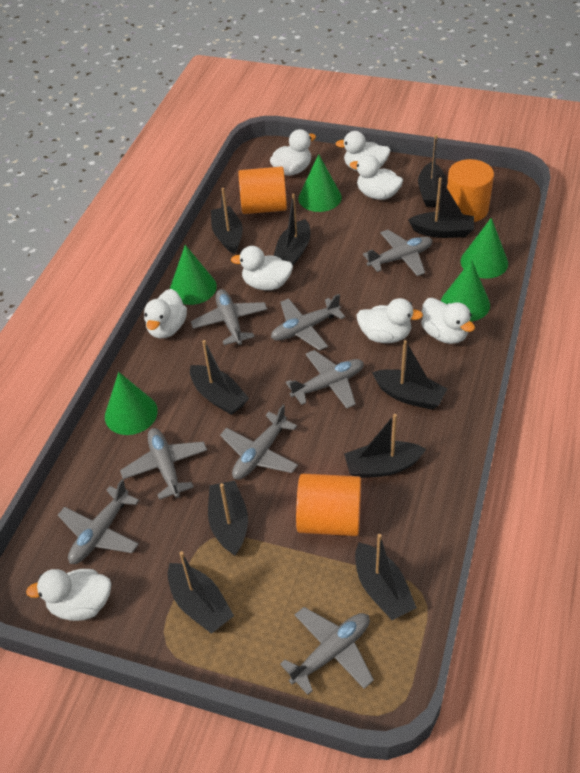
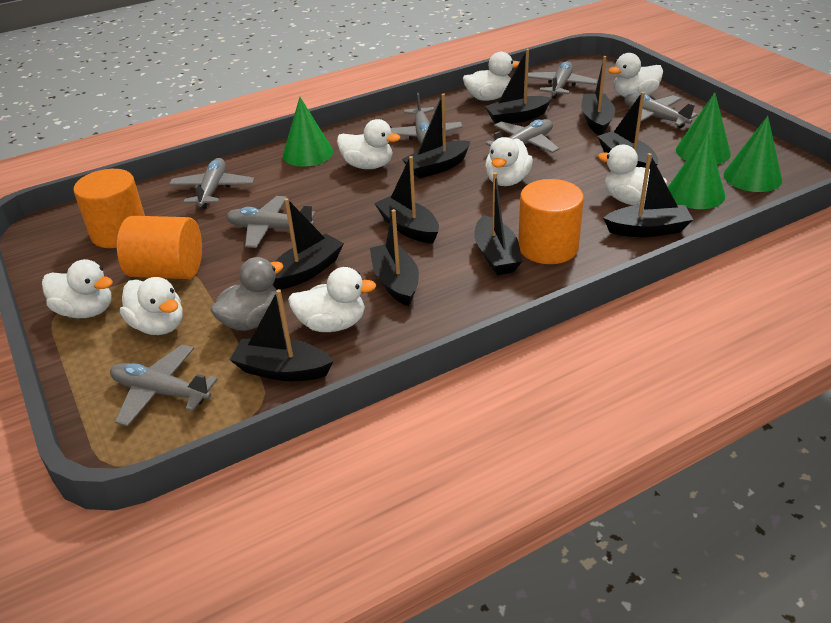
green cone: 5 -> 4
grey duck: 0 -> 1
grey plane: 8 -> 7

